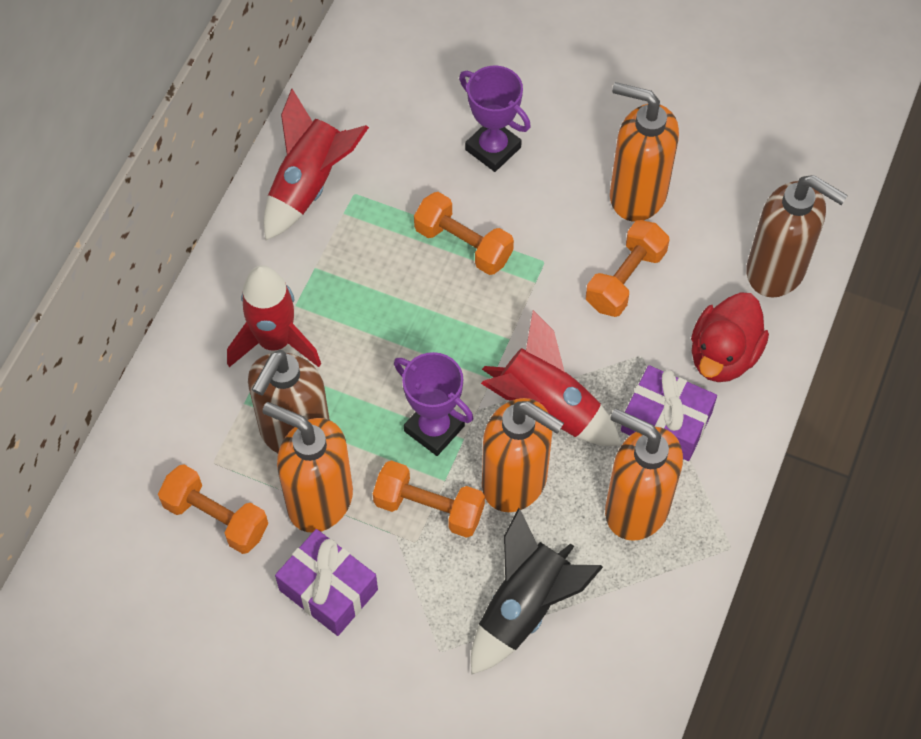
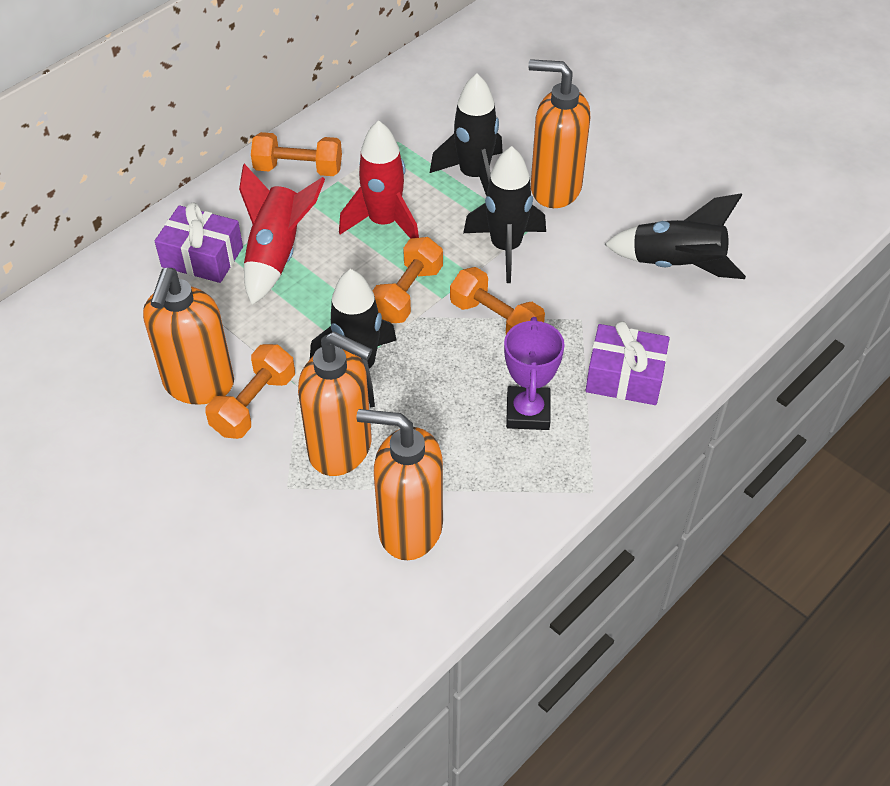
black rocket: 1 -> 4
brown soap dispenser: 2 -> 0
purple trophy: 2 -> 1
red duck: 1 -> 0
red rocket: 3 -> 2

